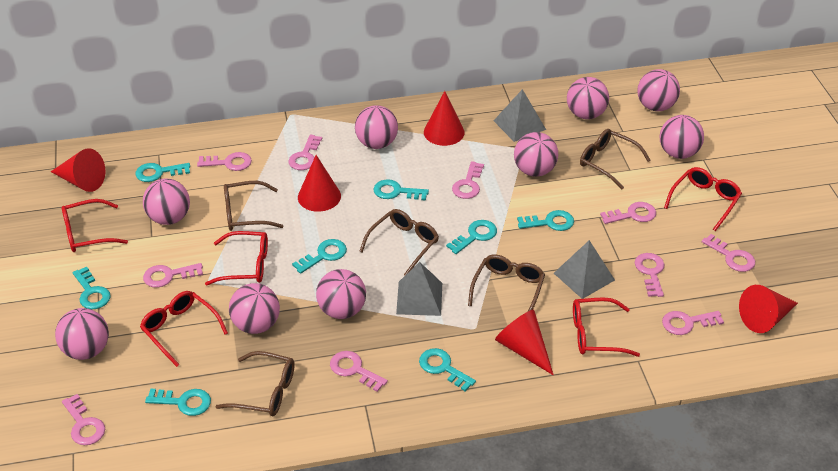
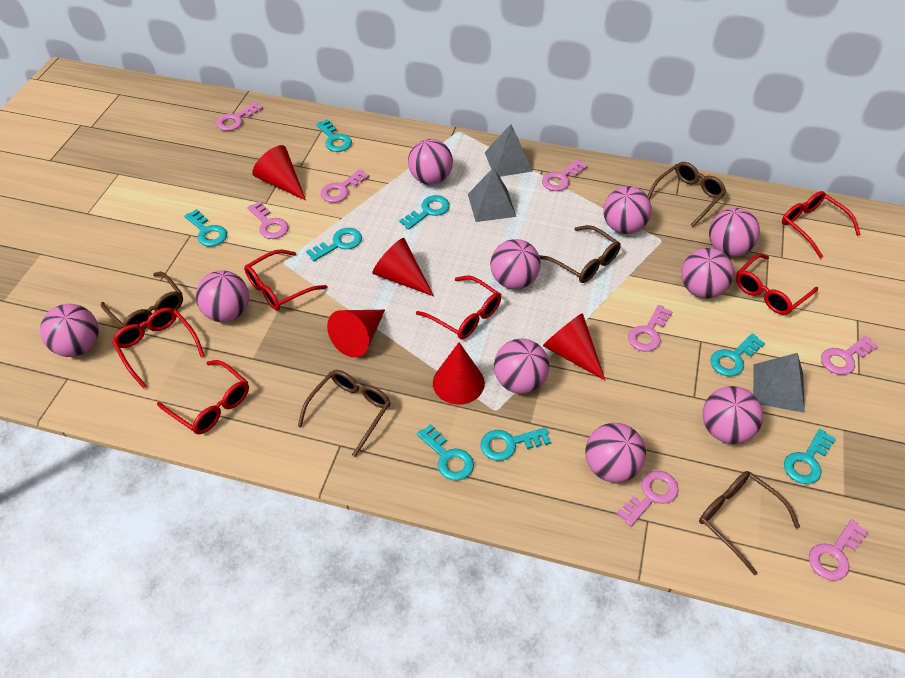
pink ball: 9 -> 10
pink key: 10 -> 8
red glasses: 5 -> 6

